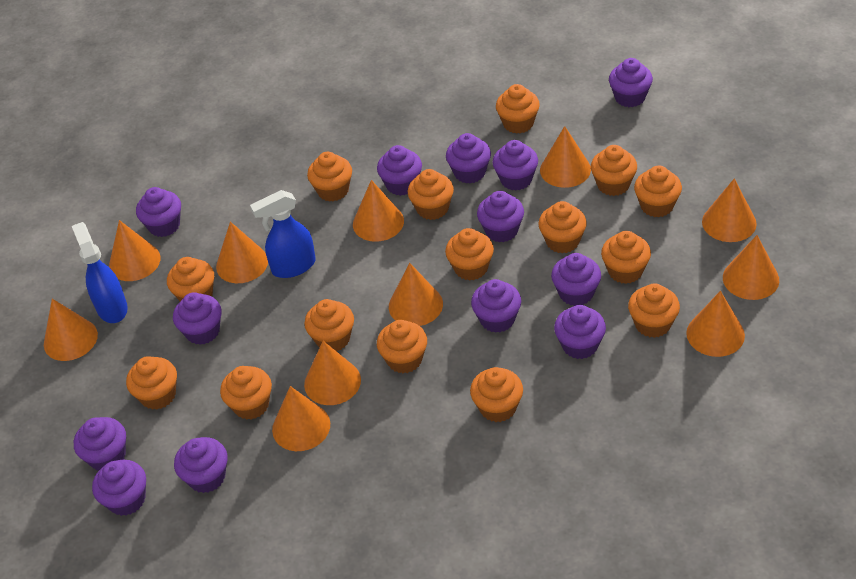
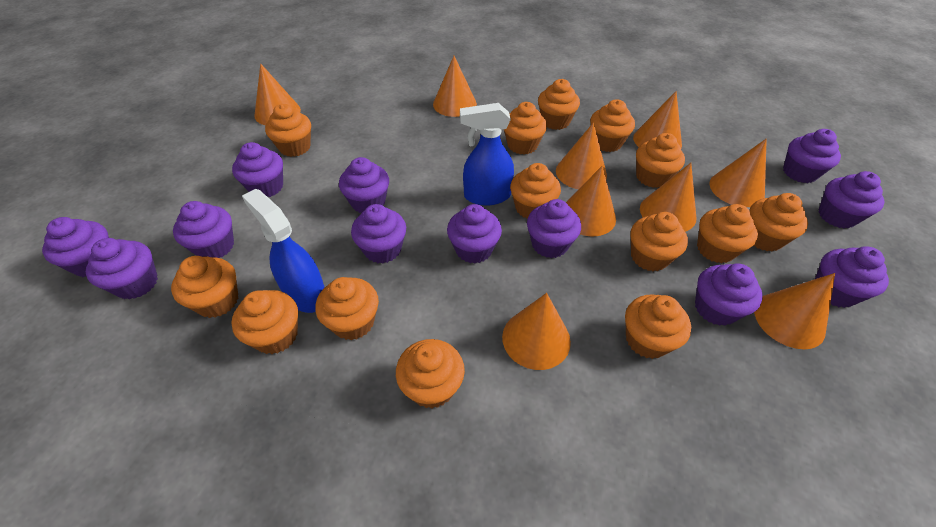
orange cone: 11 -> 9
orange cupcake: 15 -> 14
purple cupcake: 13 -> 12

